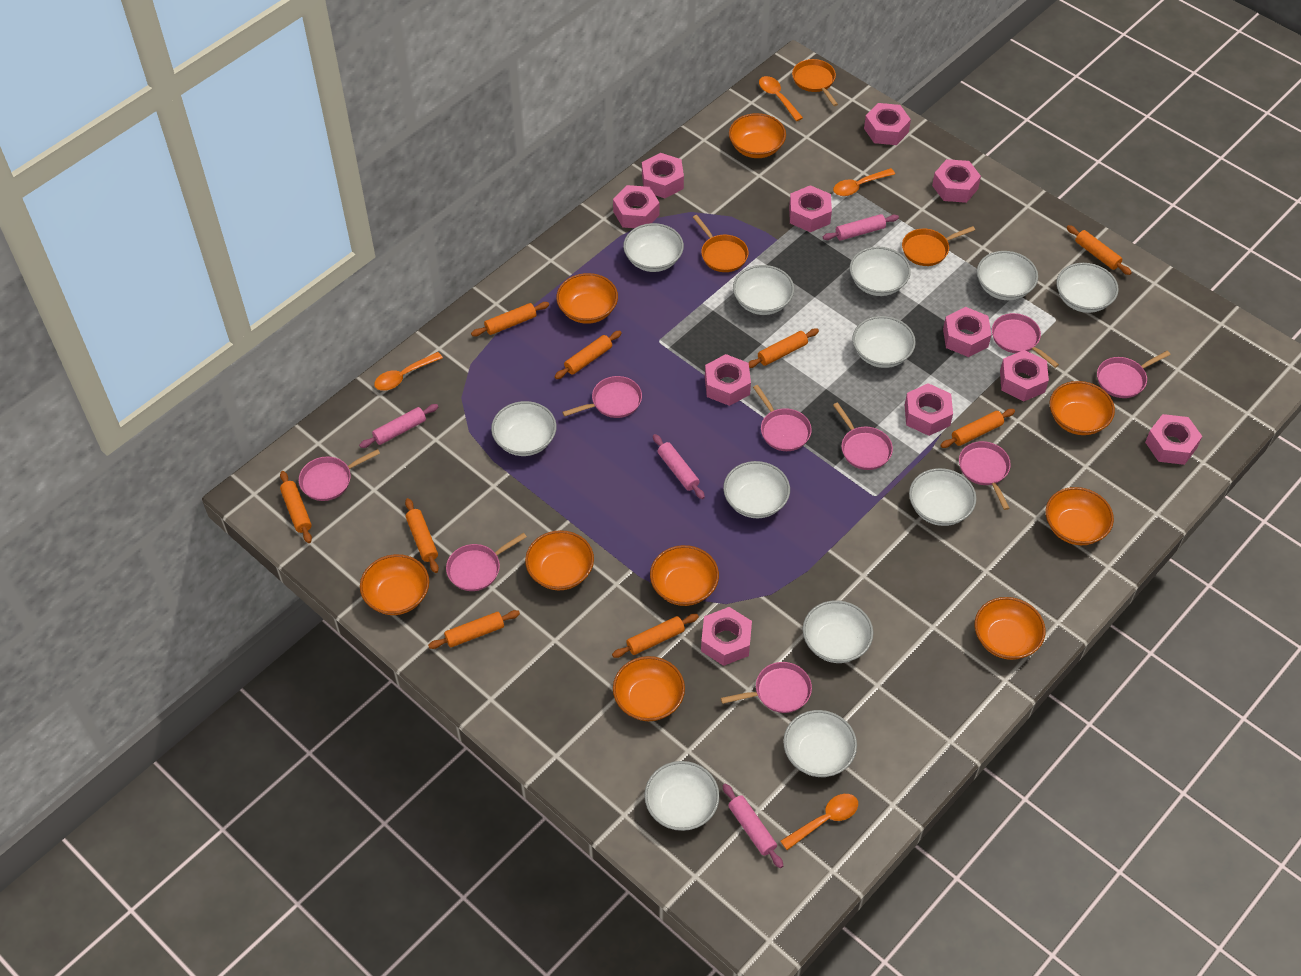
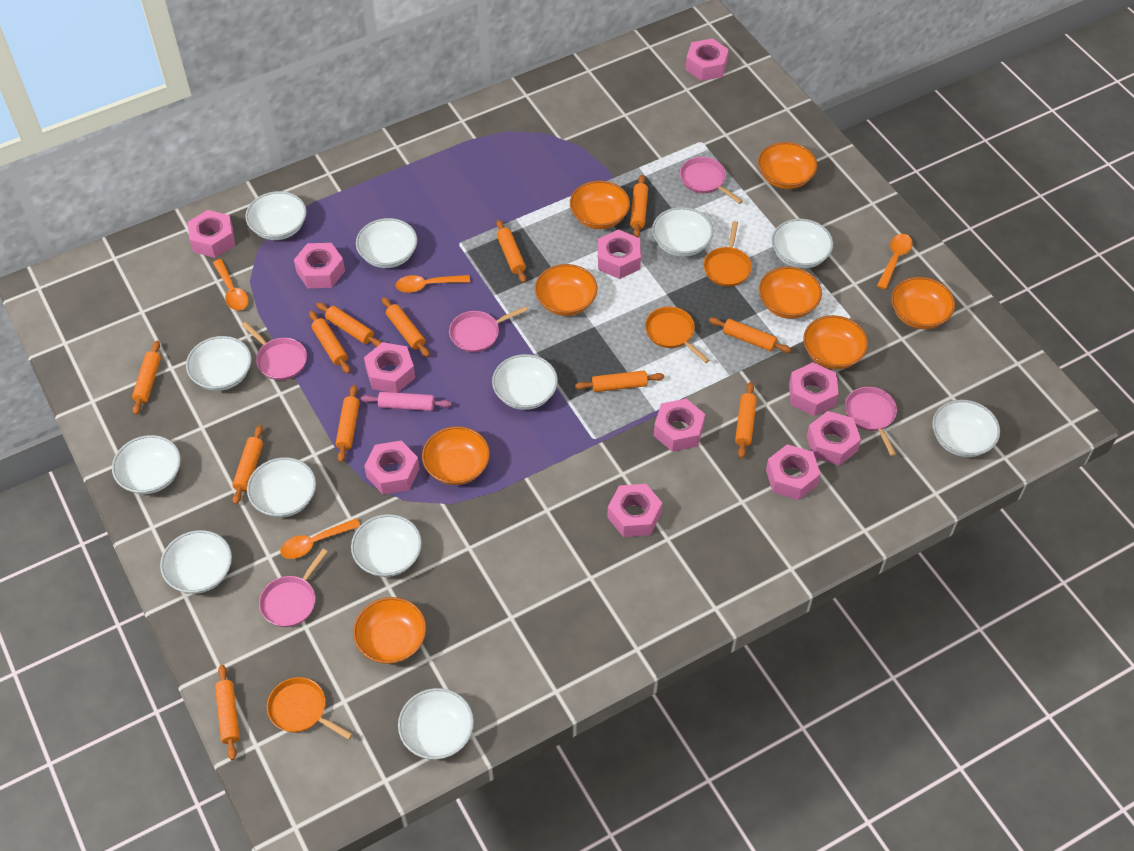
orange bowl: 9 -> 8
orange rolling pin: 9 -> 12
pink pan: 9 -> 5
pink rolling pin: 4 -> 1

